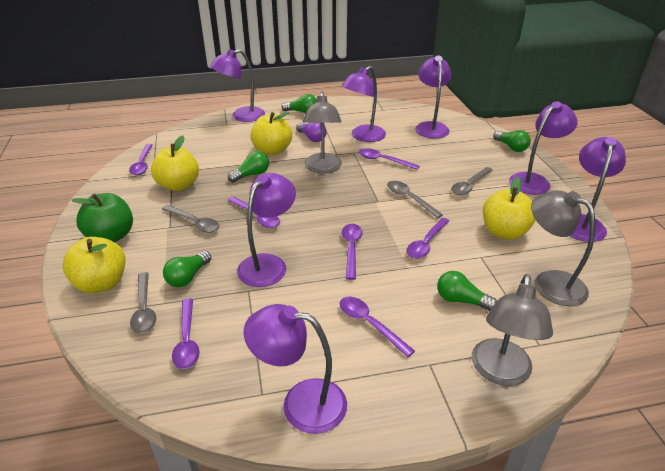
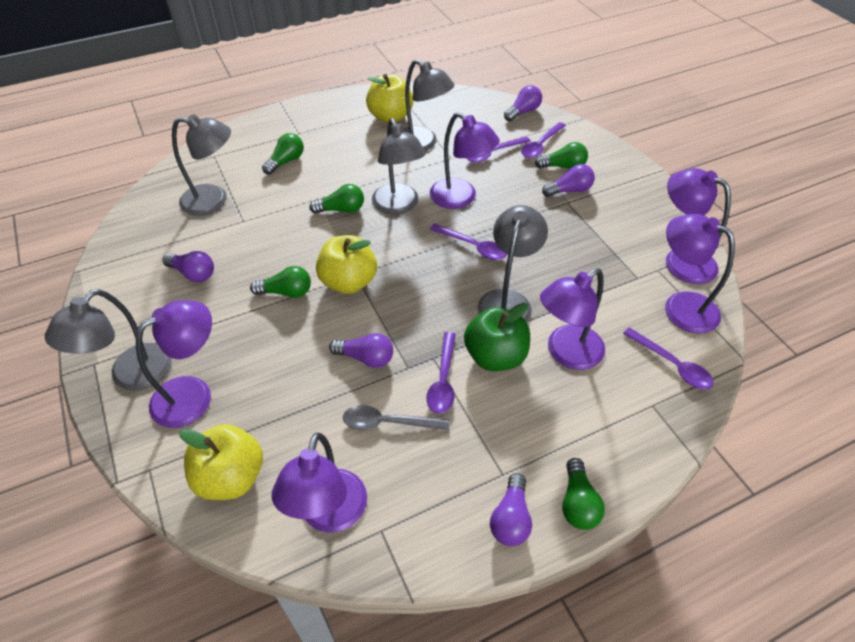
grey lamp: 3 -> 5
grey spoon: 4 -> 1
purple lamp: 7 -> 6
purple light bulb: 1 -> 5
purple spoon: 7 -> 5
yellow apple: 4 -> 3

